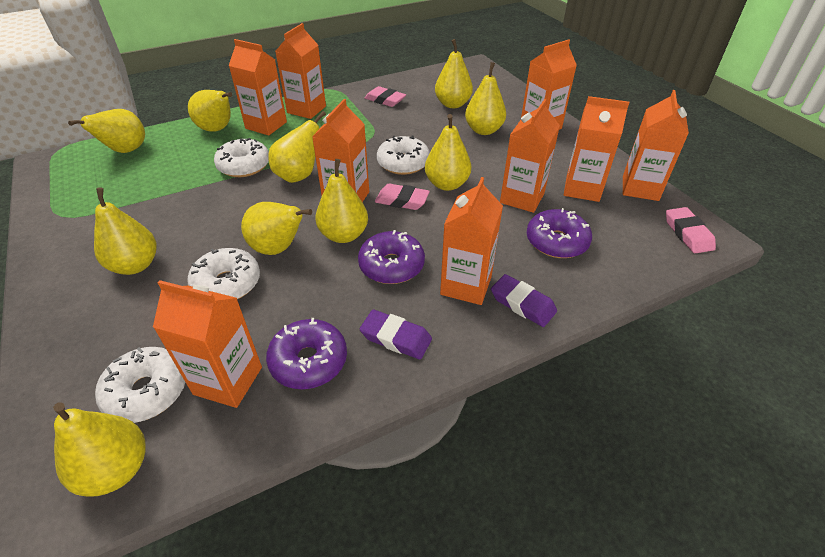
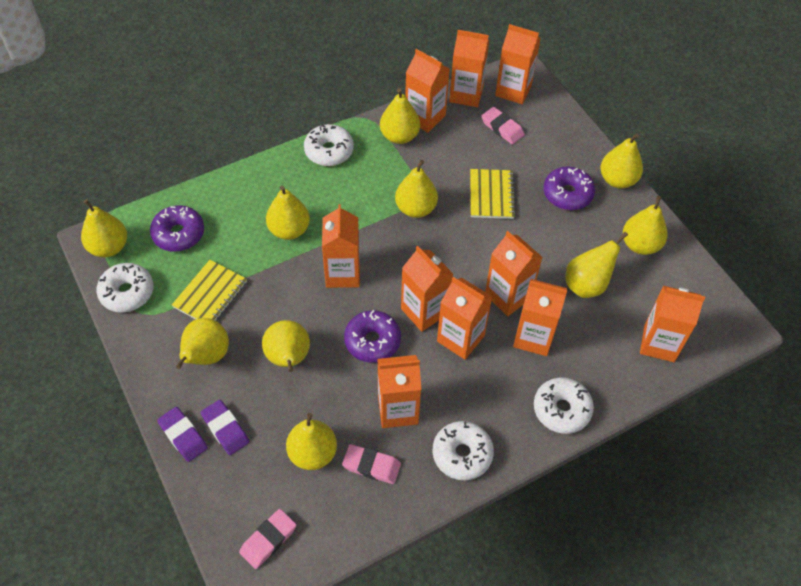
orange carton: 9 -> 10
yellow notebook: 0 -> 2

